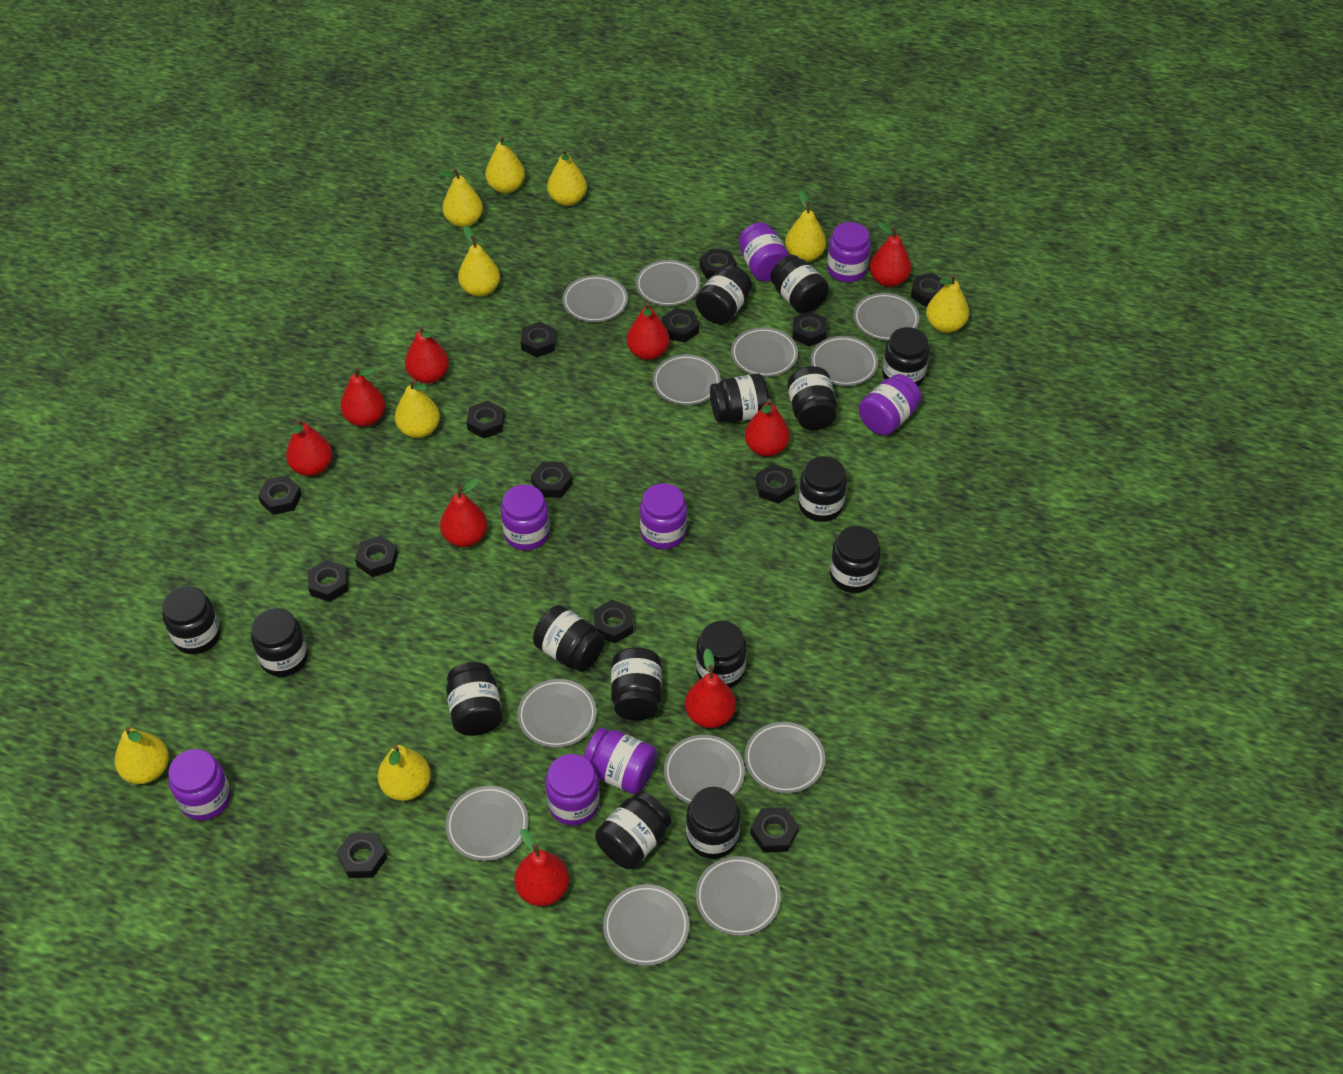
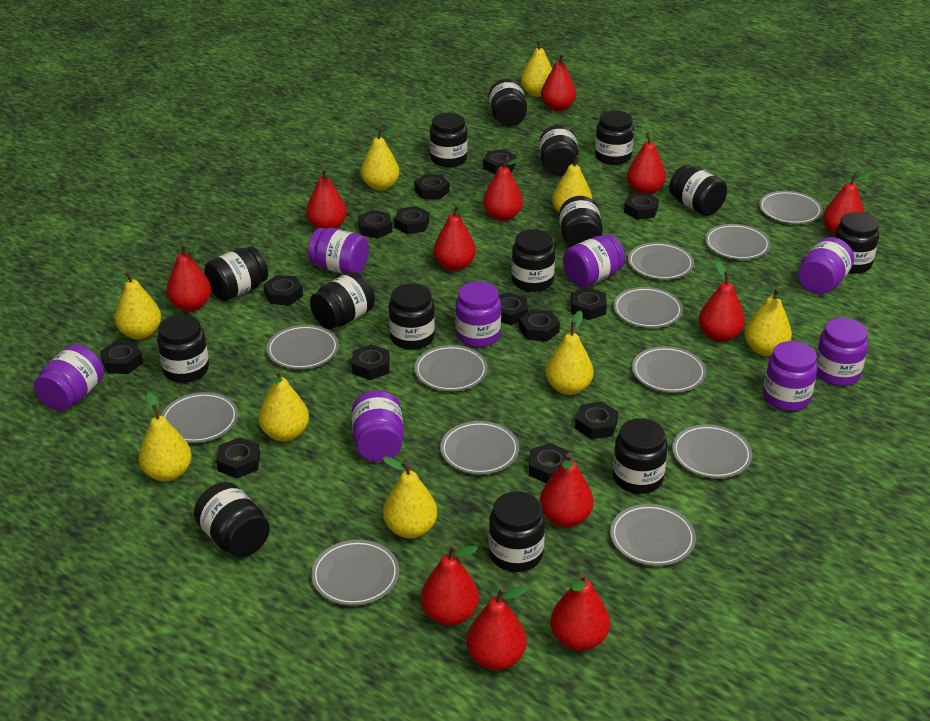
red pear: 9 -> 12

